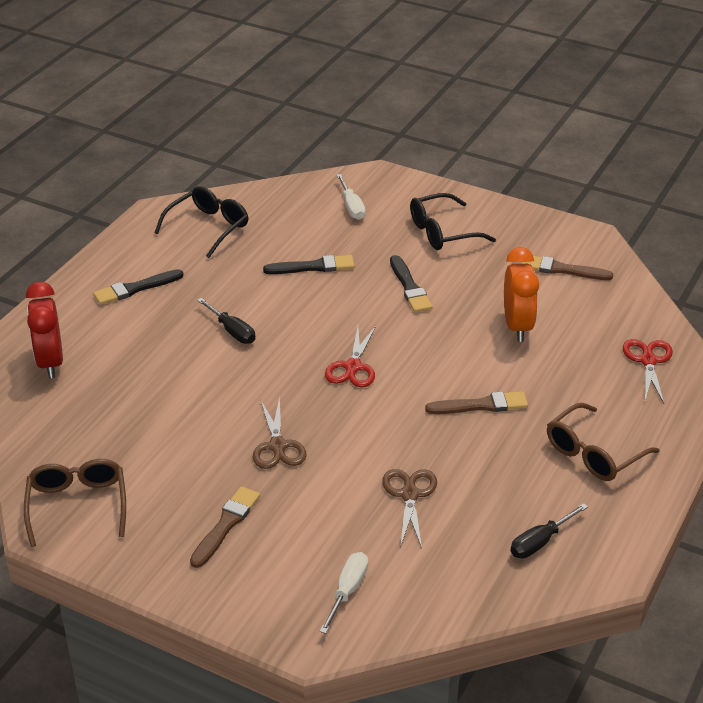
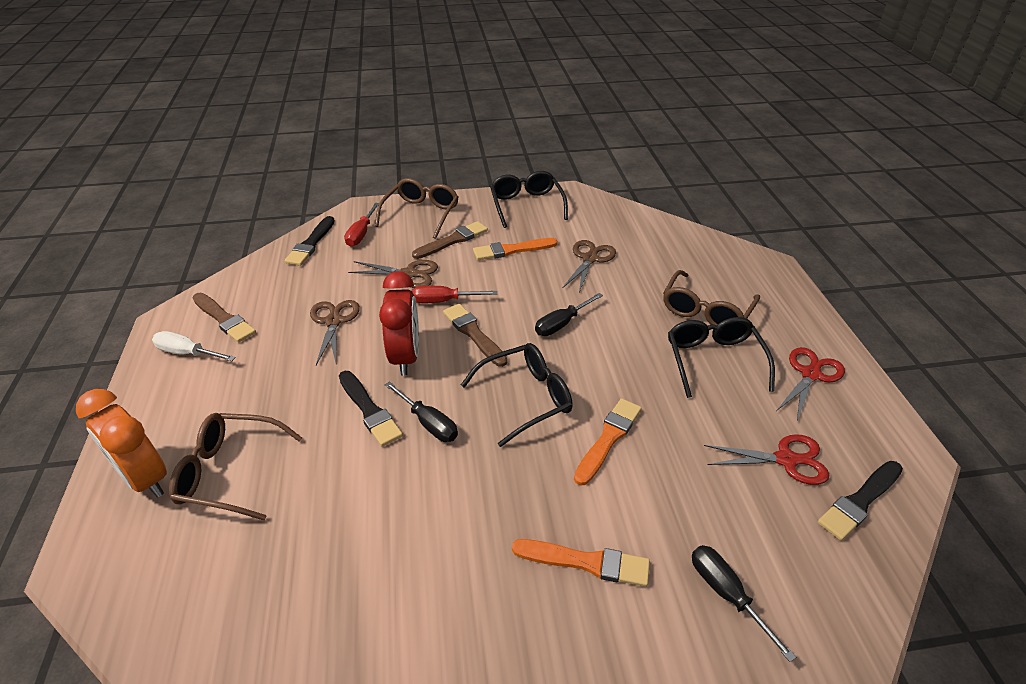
black glasses: 2 -> 3
black screwdriver: 2 -> 3
brown glasses: 2 -> 3
brown scissors: 2 -> 3
orange brush: 0 -> 3
red screwdriver: 0 -> 2
white screwdriver: 2 -> 1

